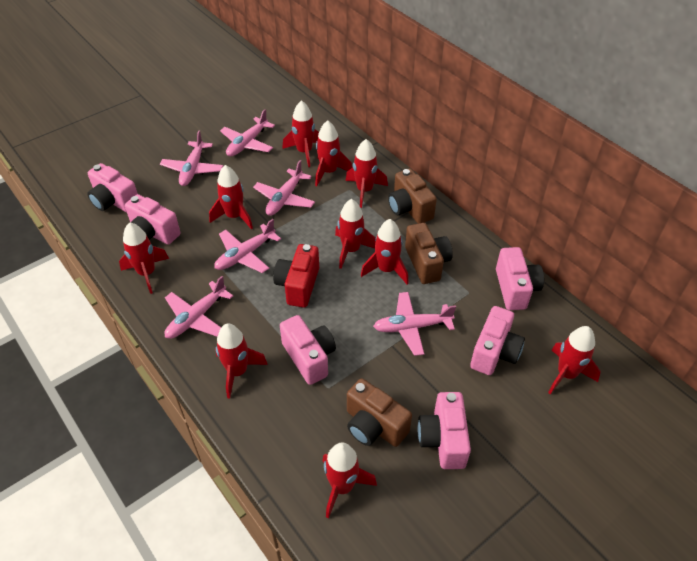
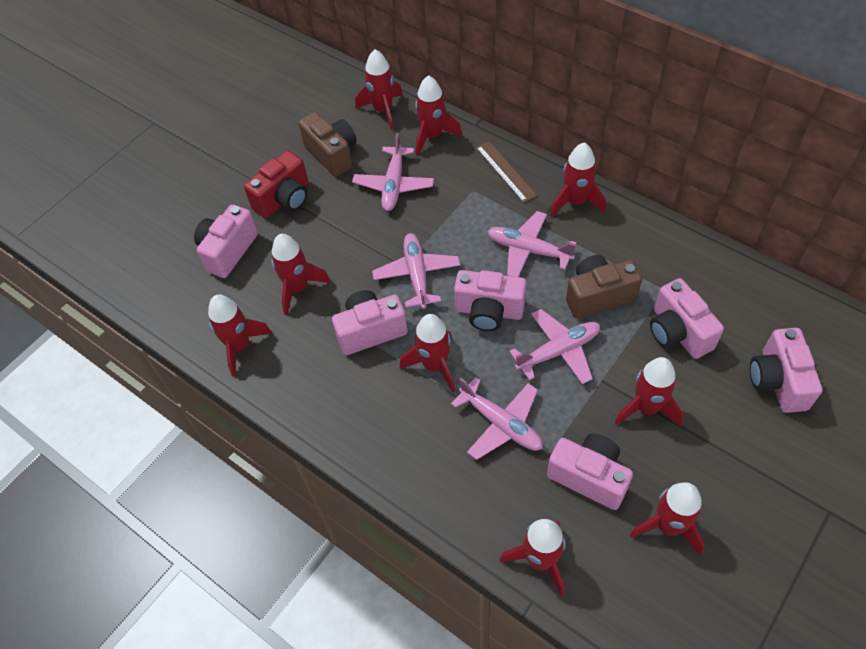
brown camera: 3 -> 2
brown ruler: 0 -> 1
pink plane: 6 -> 5
red rocket: 10 -> 9

